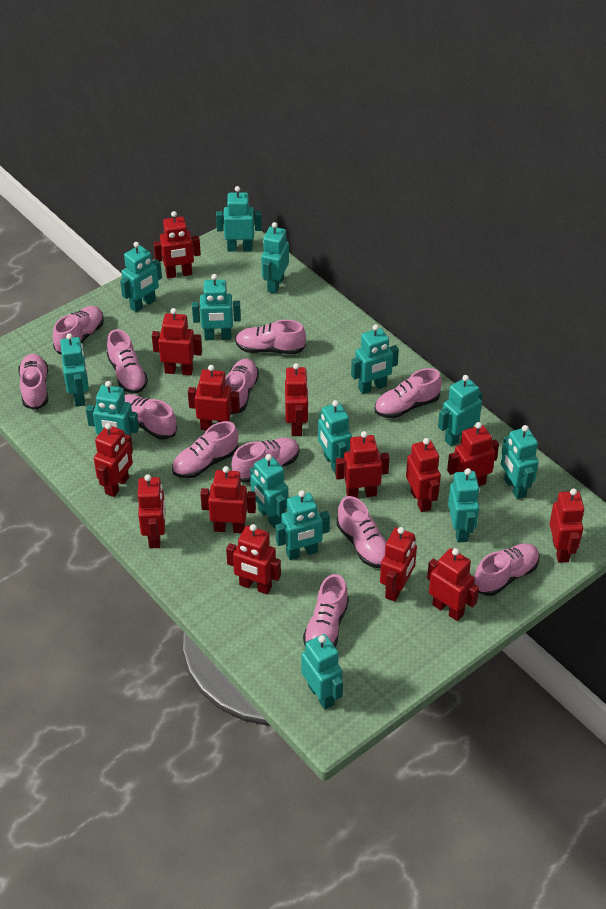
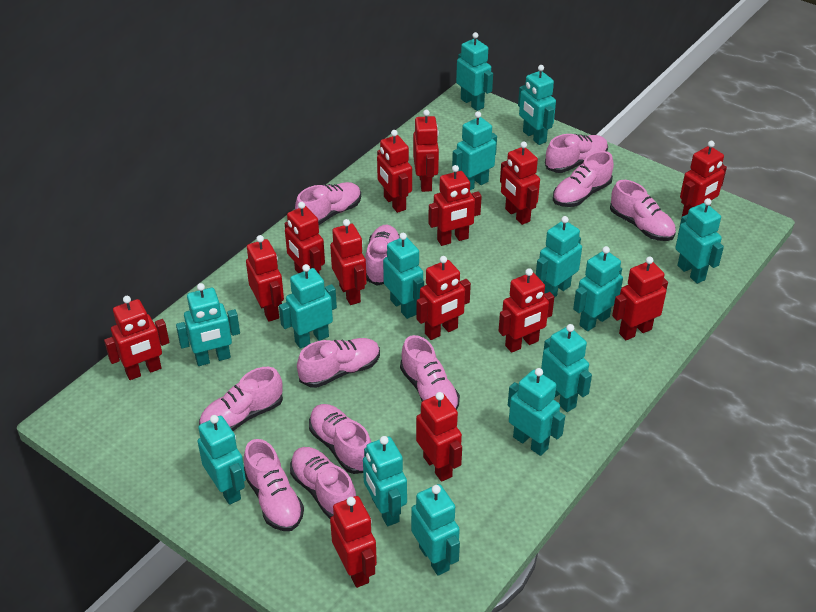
pink shoe: 12 -> 11

